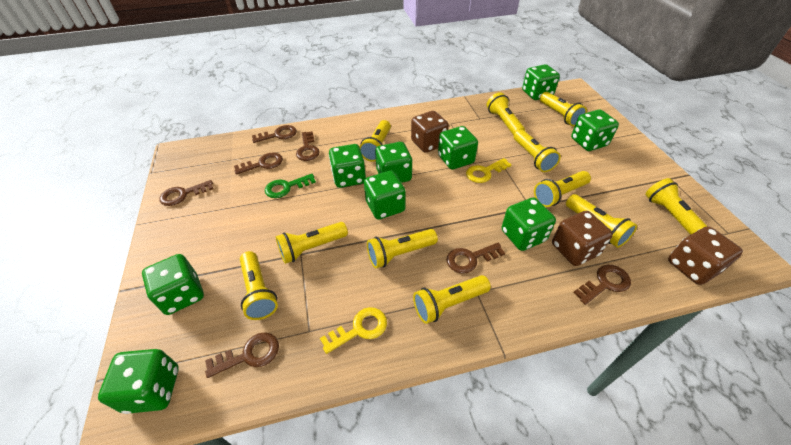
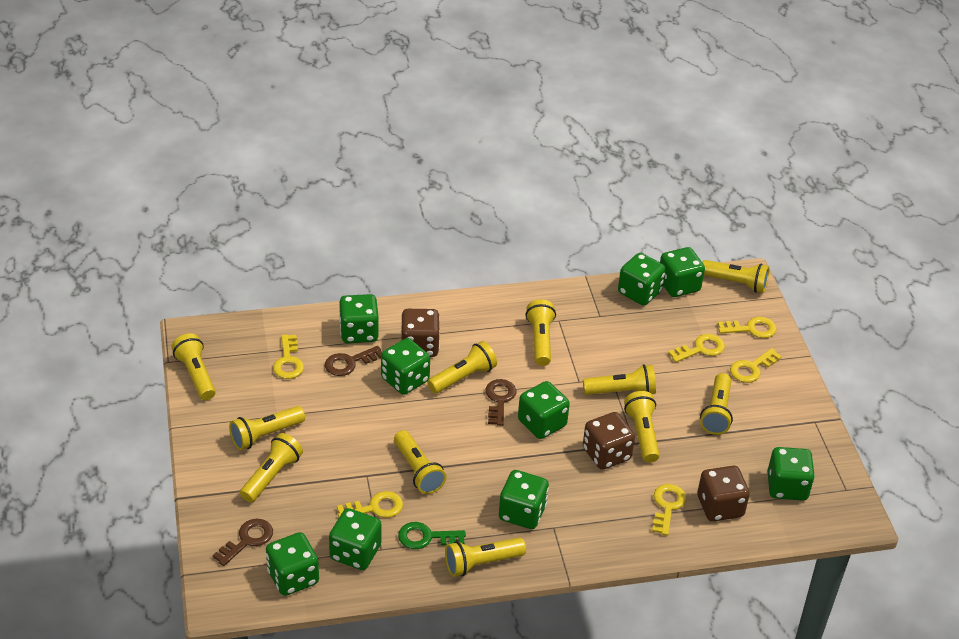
brown key: 7 -> 3
yellow key: 2 -> 6

